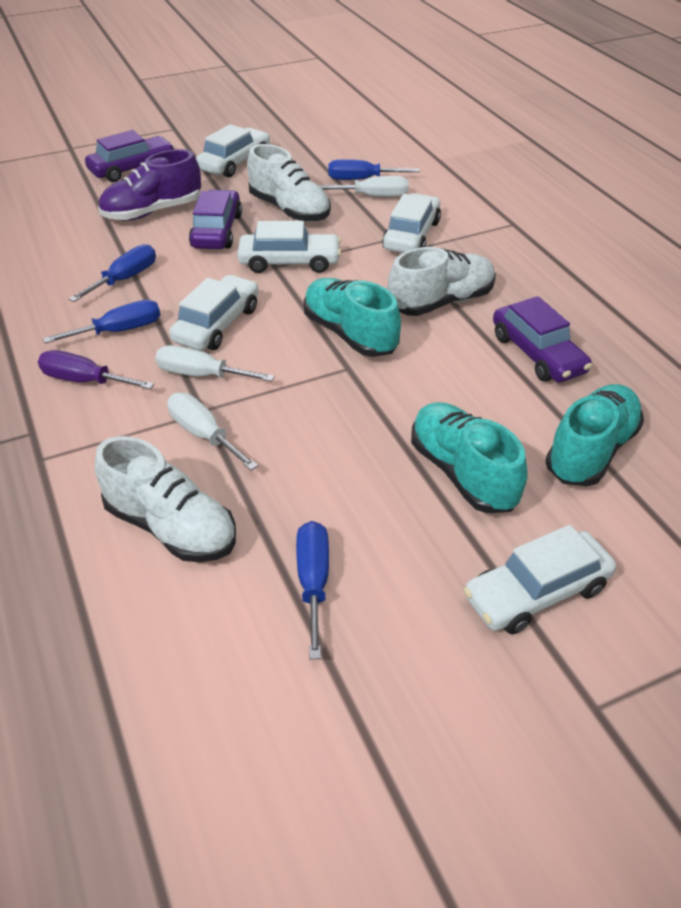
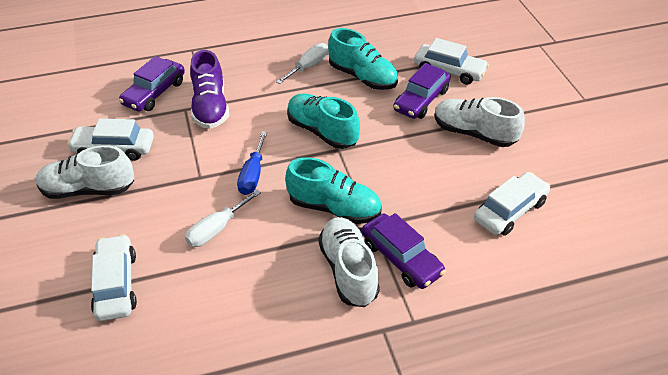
blue screwdriver: 4 -> 1
purple screwdriver: 1 -> 0
white car: 5 -> 4
white screwdriver: 3 -> 2

